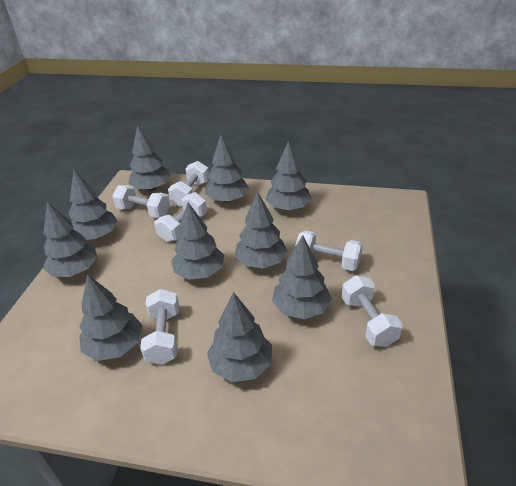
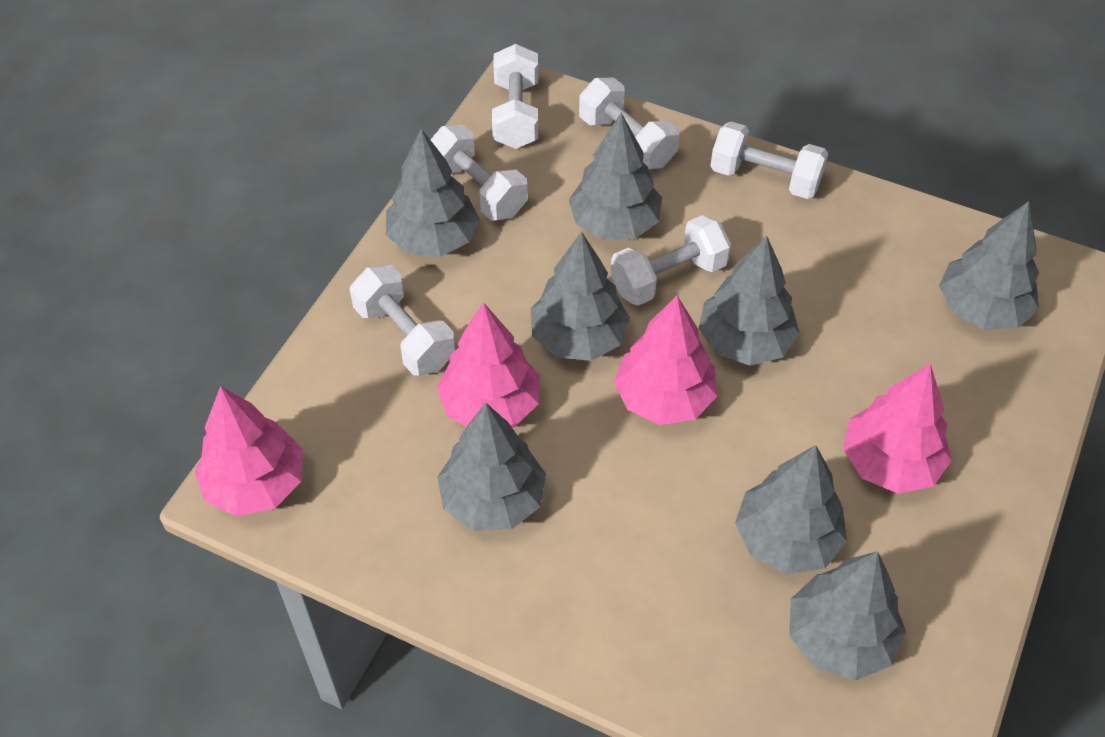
grey tree: 10 -> 8
pink tree: 0 -> 4

